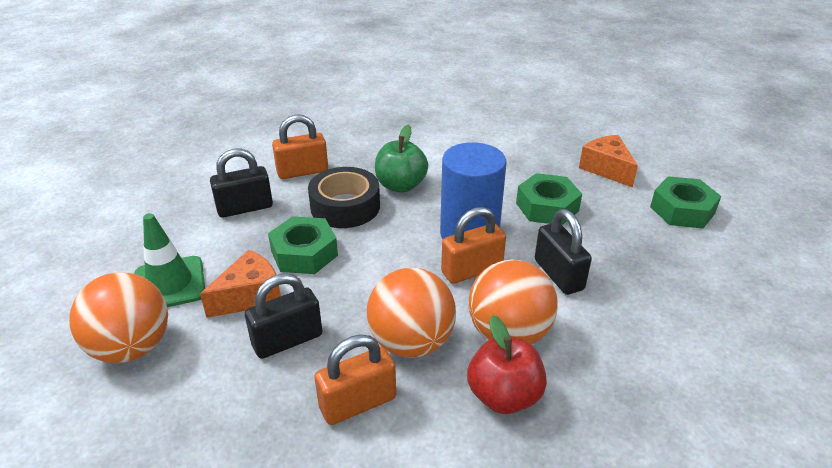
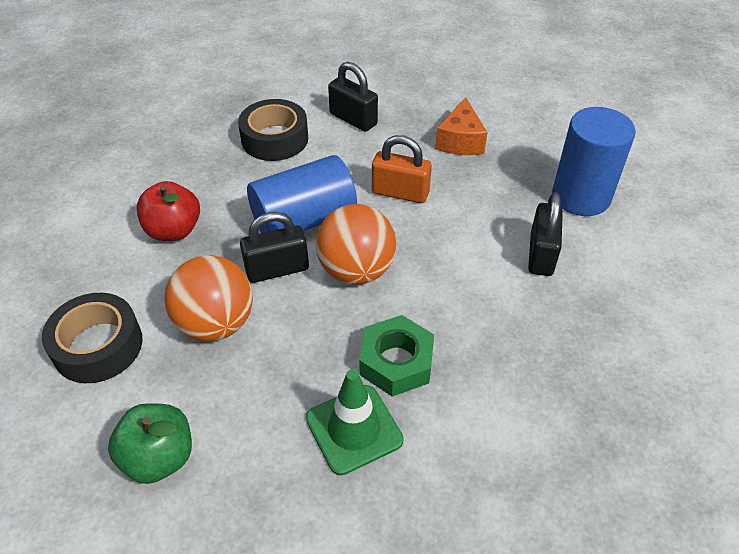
black tape: 1 -> 2
blue cylinder: 1 -> 2
green nut: 3 -> 1
orange ball: 3 -> 2
orange cheese: 2 -> 1
orange padlock: 3 -> 1

